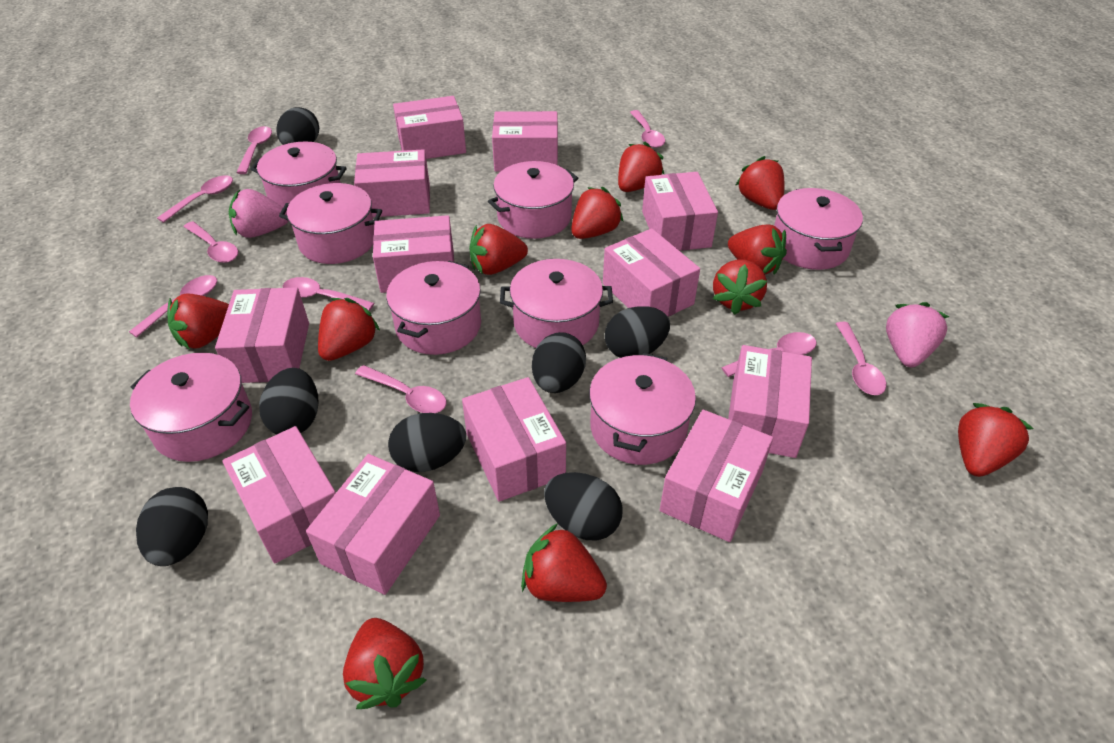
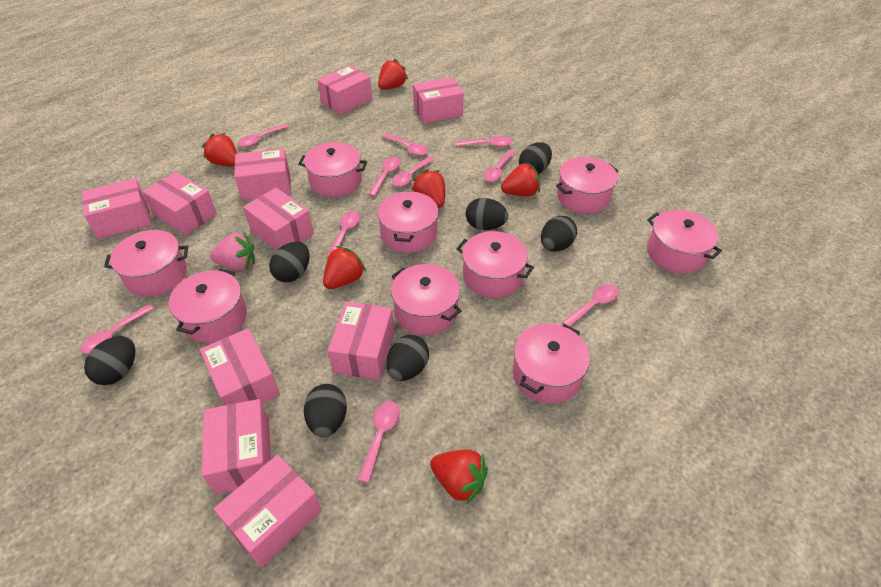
pink box: 12 -> 10
pink pot: 8 -> 9
pink spoon: 9 -> 10
pink strawberry: 2 -> 1
red strawberry: 11 -> 6

